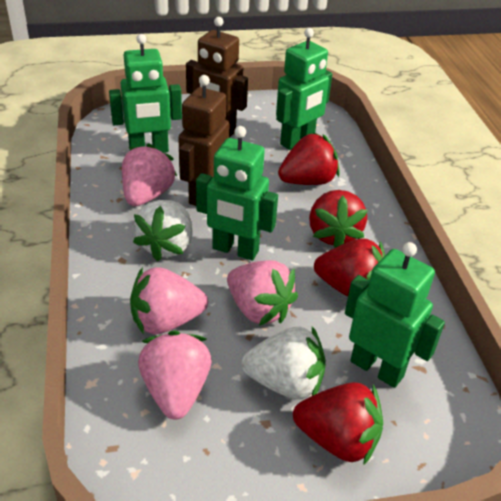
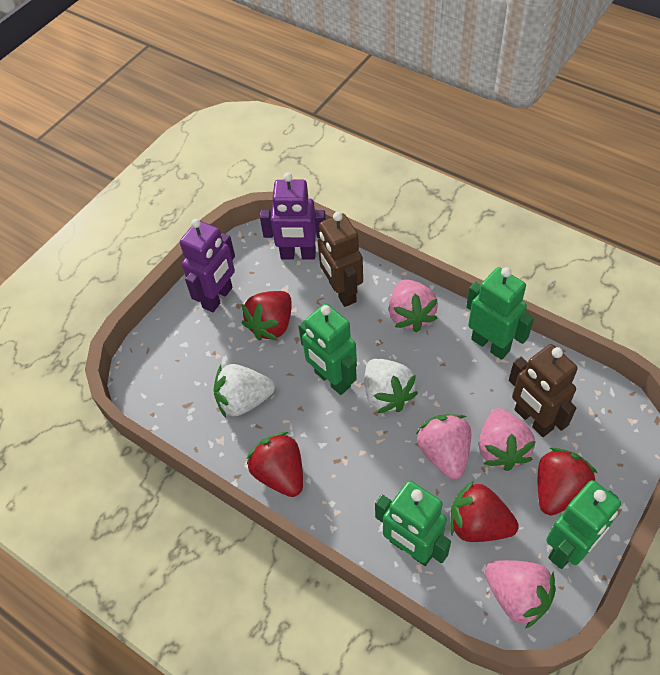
purple robot: 0 -> 2

